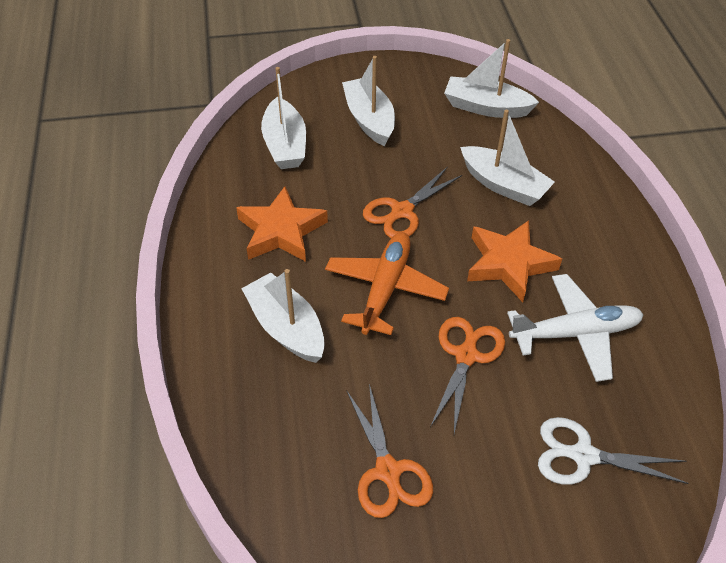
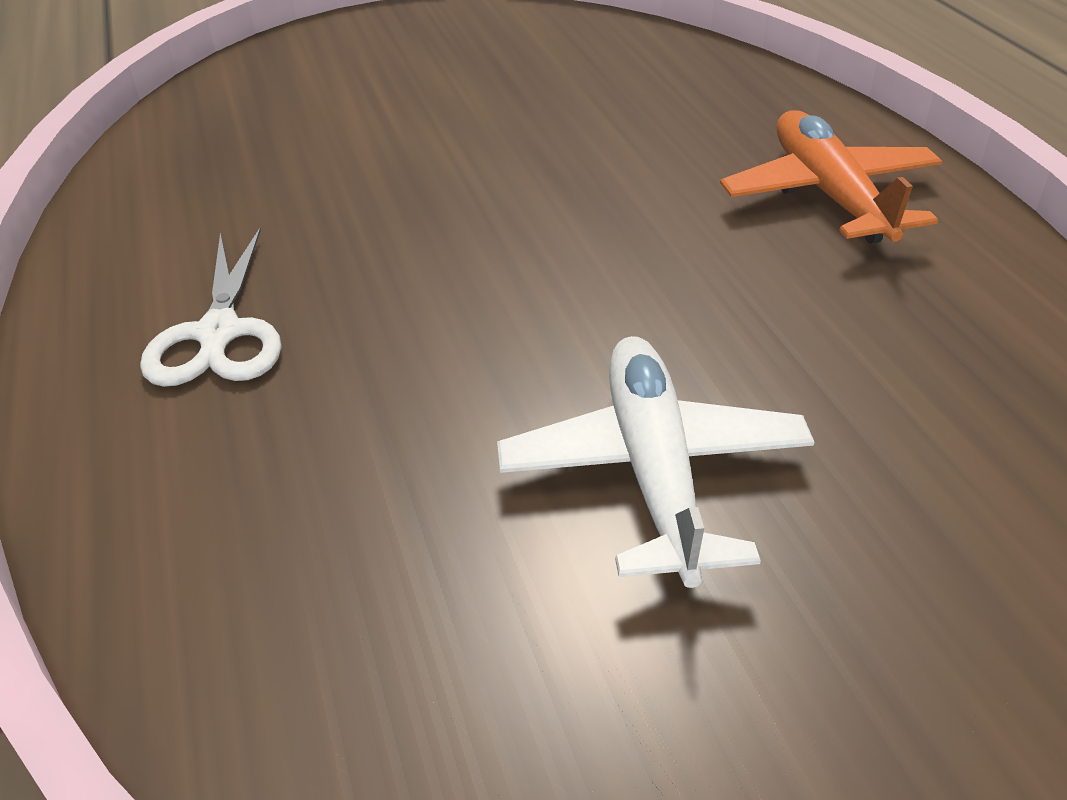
orange scissors: 3 -> 0
orange star: 2 -> 0
white boat: 5 -> 0

